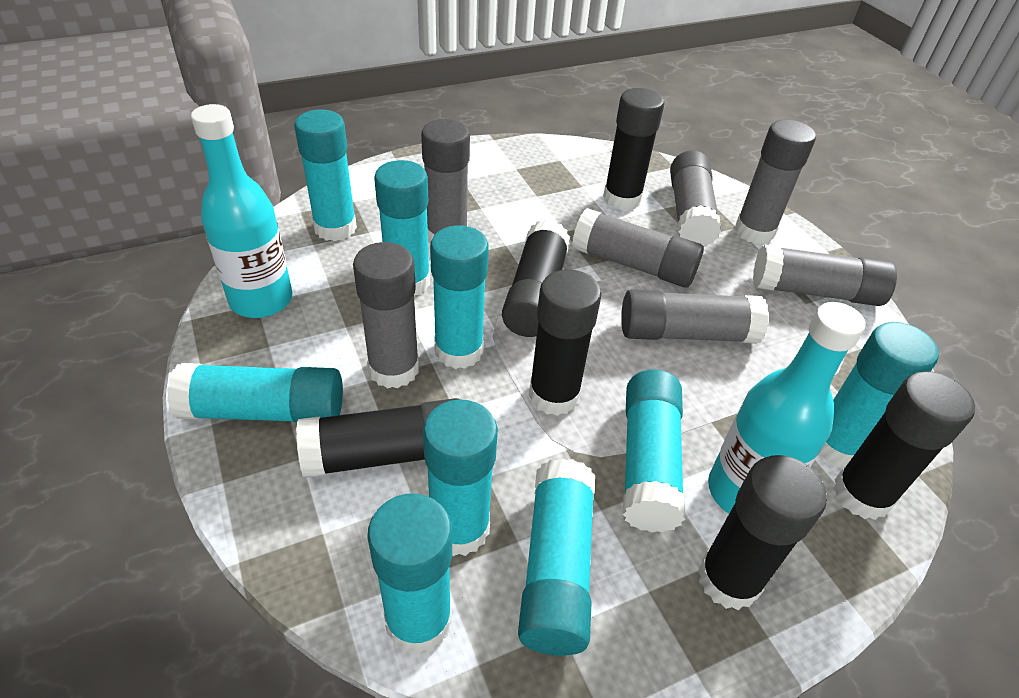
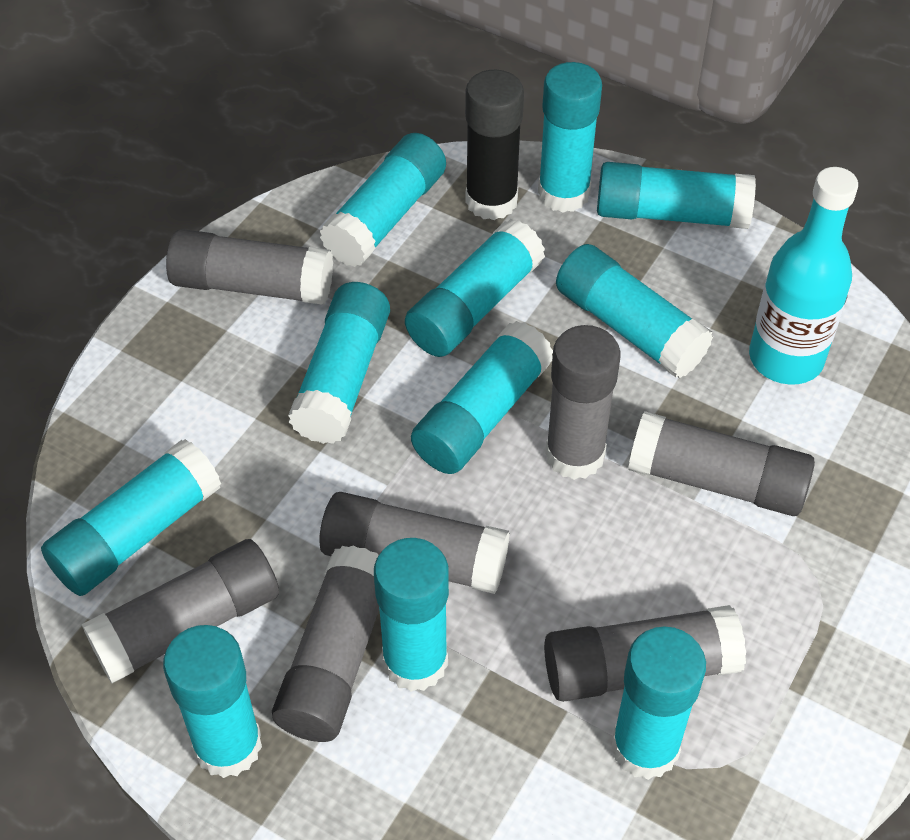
black glue stick: 6 -> 1
turquoise bottle: 2 -> 1
turquoise glue stick: 9 -> 11

